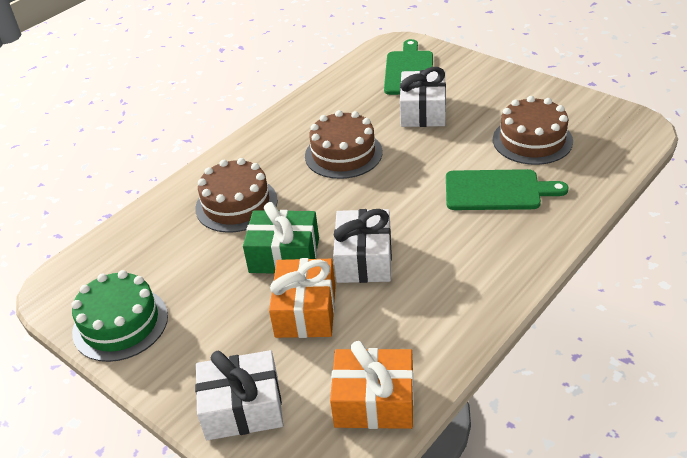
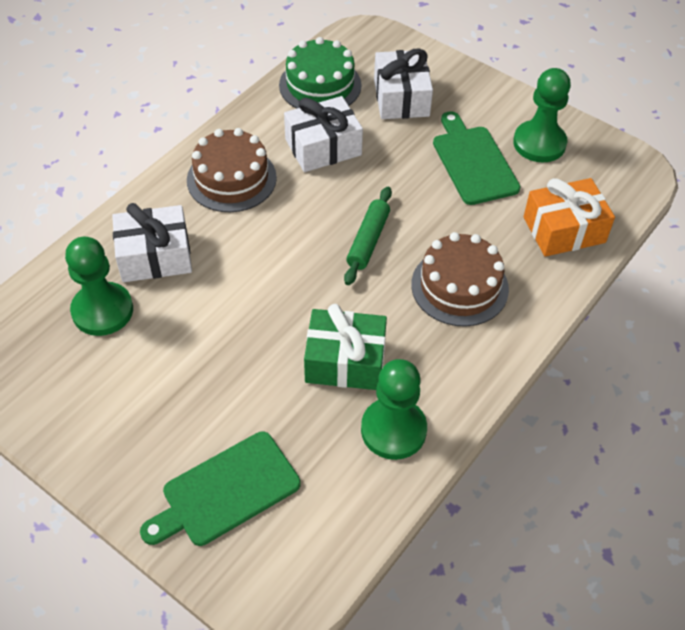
brown cake: 3 -> 2
green pawn: 0 -> 3
green rolling pin: 0 -> 1
orange gift: 2 -> 1

